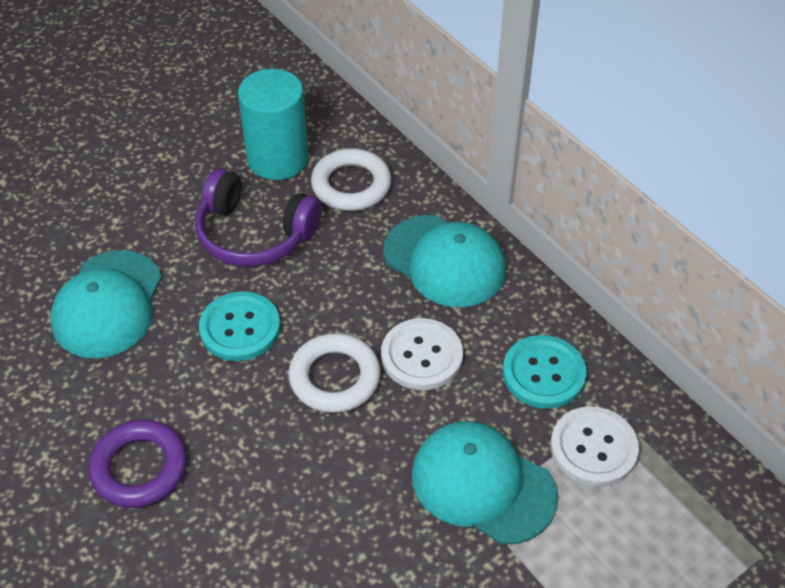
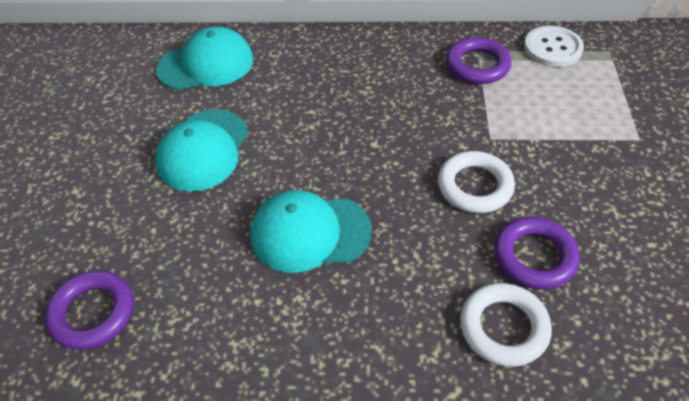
purple headphones: 1 -> 0
purple ring: 1 -> 3
turquoise button: 2 -> 0
turquoise cylinder: 1 -> 0
white button: 2 -> 1

